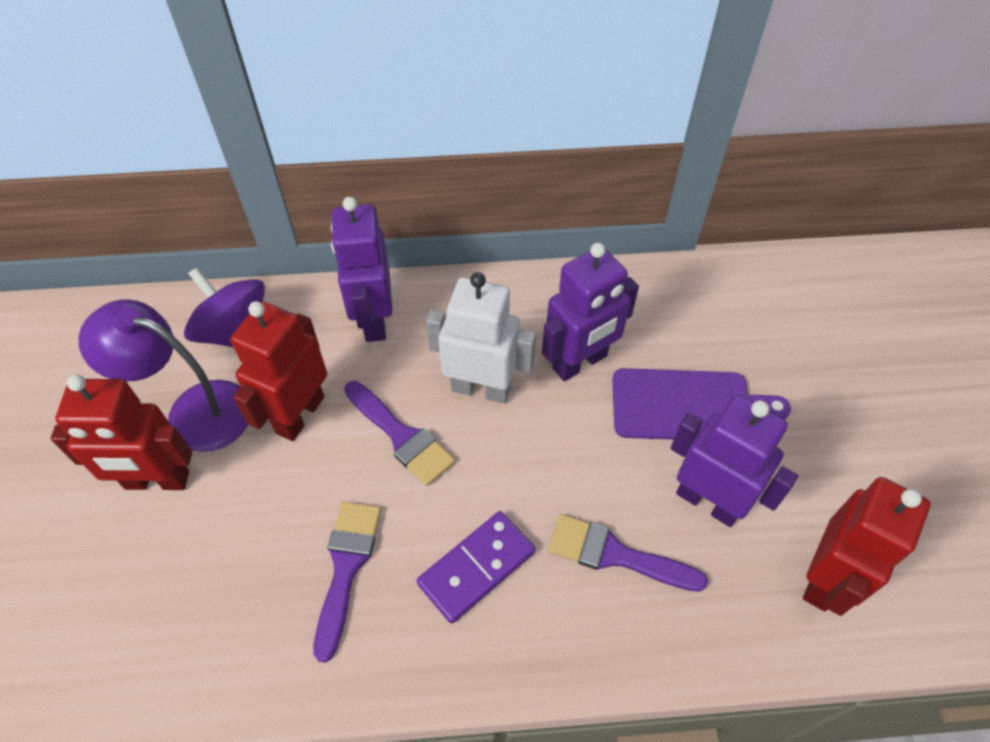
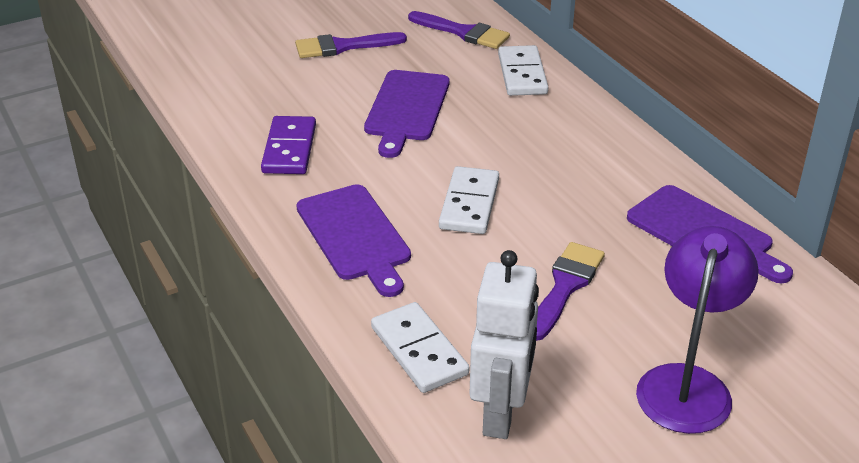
purple cutting board: 1 -> 3
purple robot: 3 -> 0
purple spinning top: 1 -> 0
red robot: 3 -> 0
white domino: 0 -> 3

